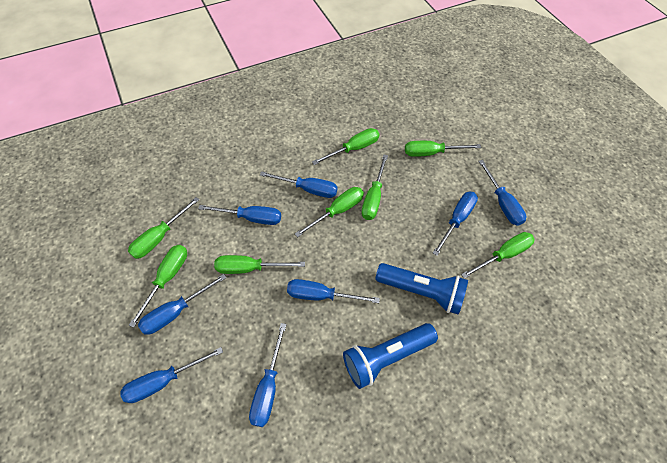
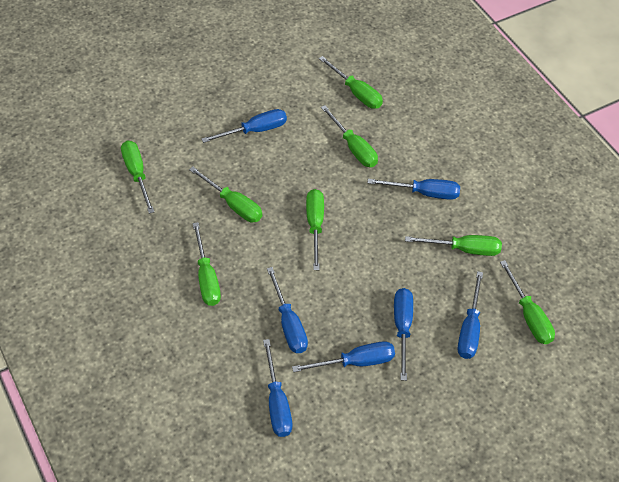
blue flashlight: 2 -> 0
blue screwdriver: 8 -> 7

